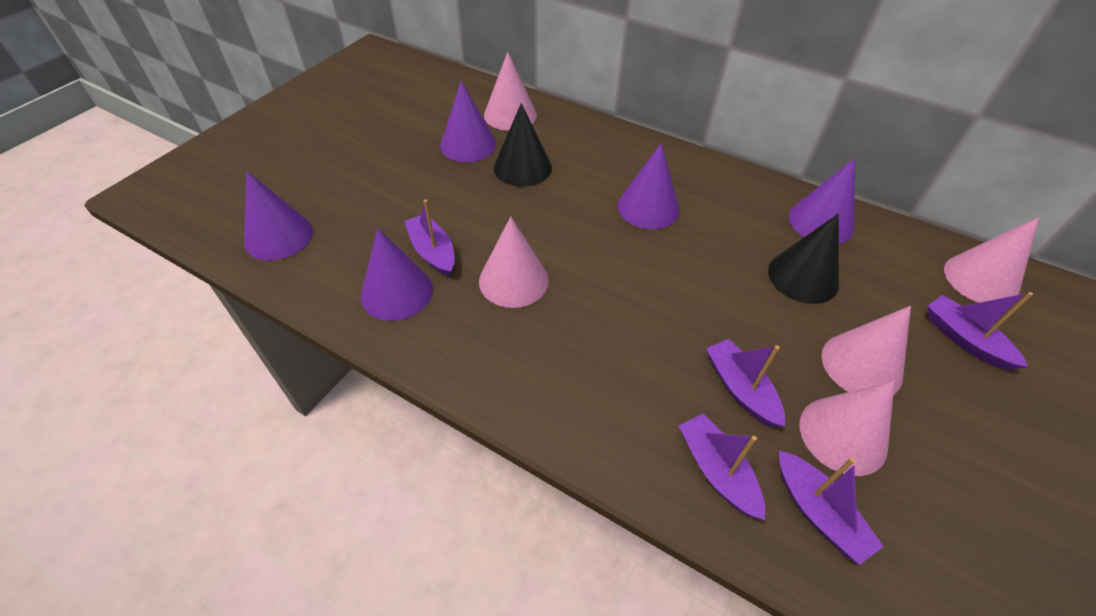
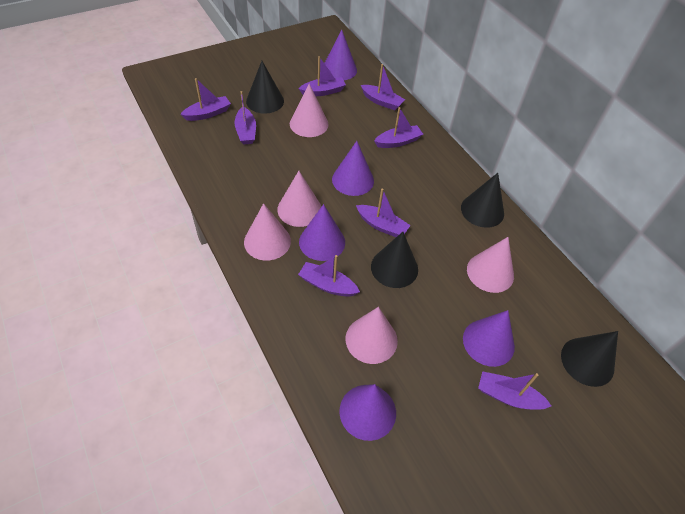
black cone: 2 -> 4
purple boat: 5 -> 8

